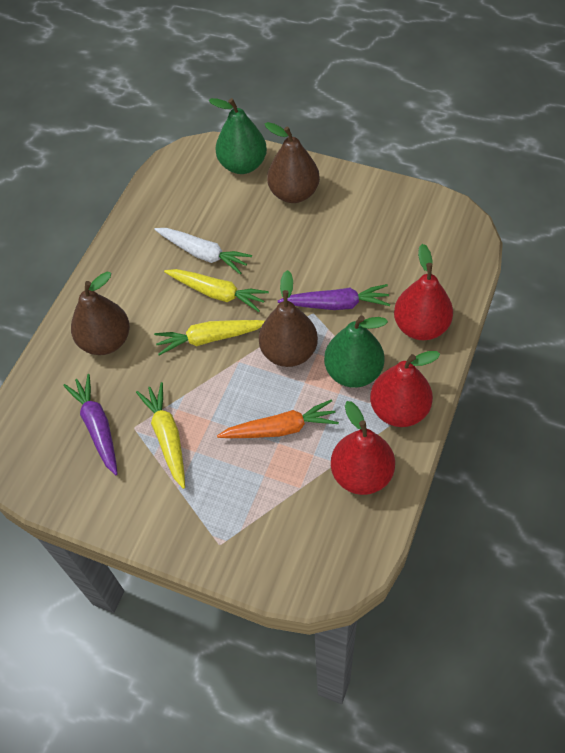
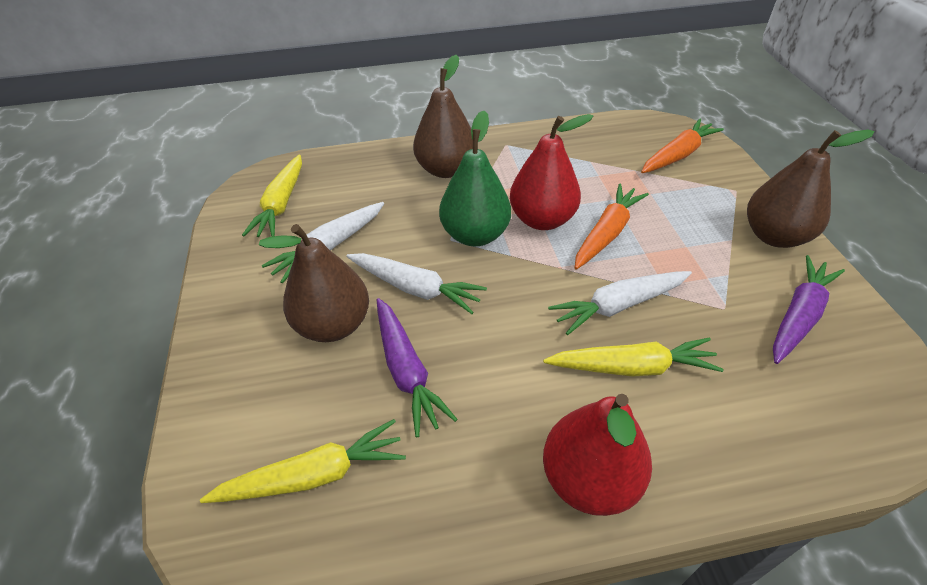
green pear: 2 -> 1
orange carrot: 1 -> 2
red pear: 3 -> 2
white carrot: 1 -> 3

